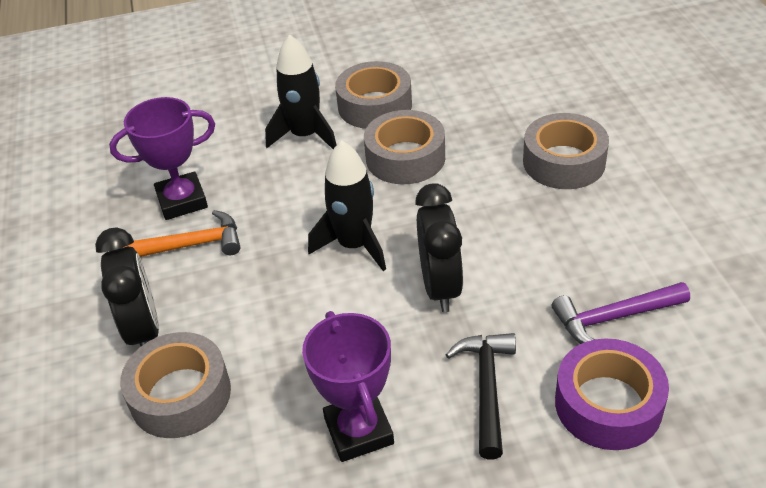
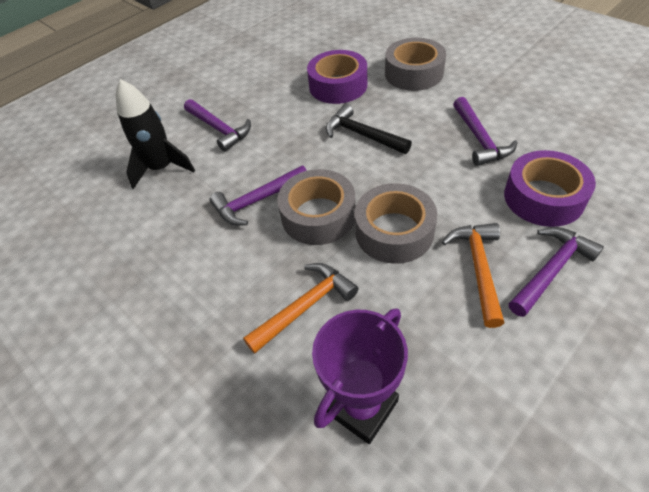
black clock: 2 -> 0
black rocket: 2 -> 1
grey tape: 4 -> 3
orange hammer: 1 -> 2
purple hammer: 1 -> 4
purple tape: 1 -> 2
purple trophy: 2 -> 1

